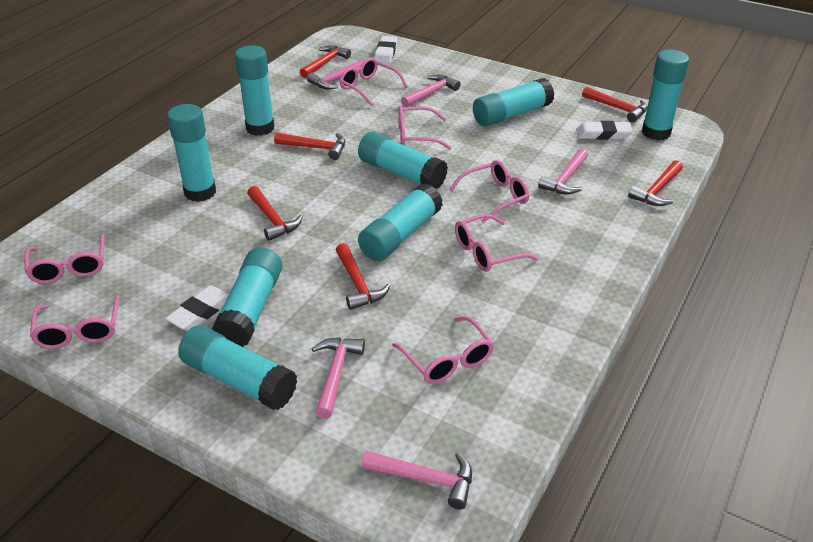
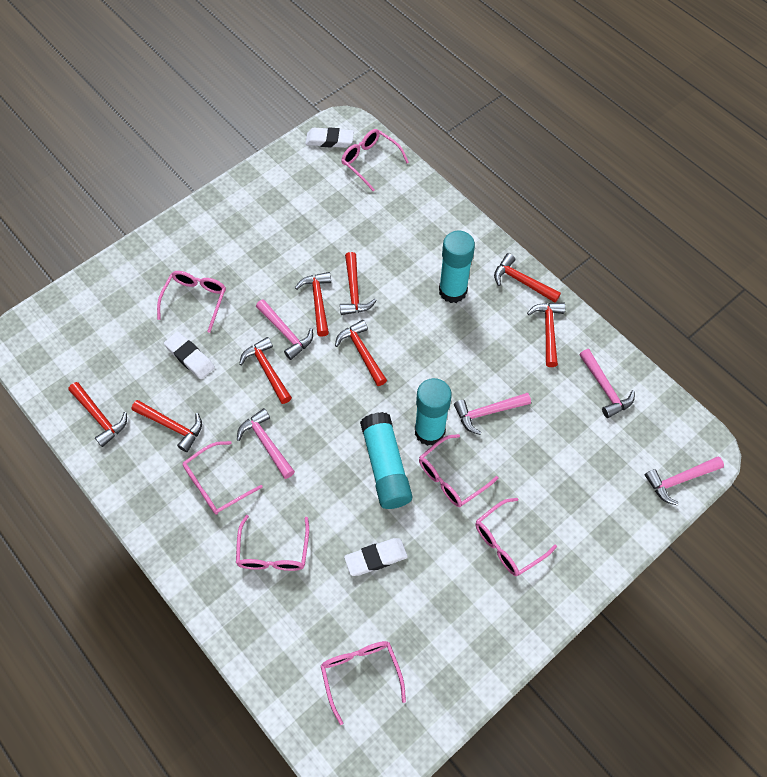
red hammer: 6 -> 8
turquoise glue stick: 8 -> 3

